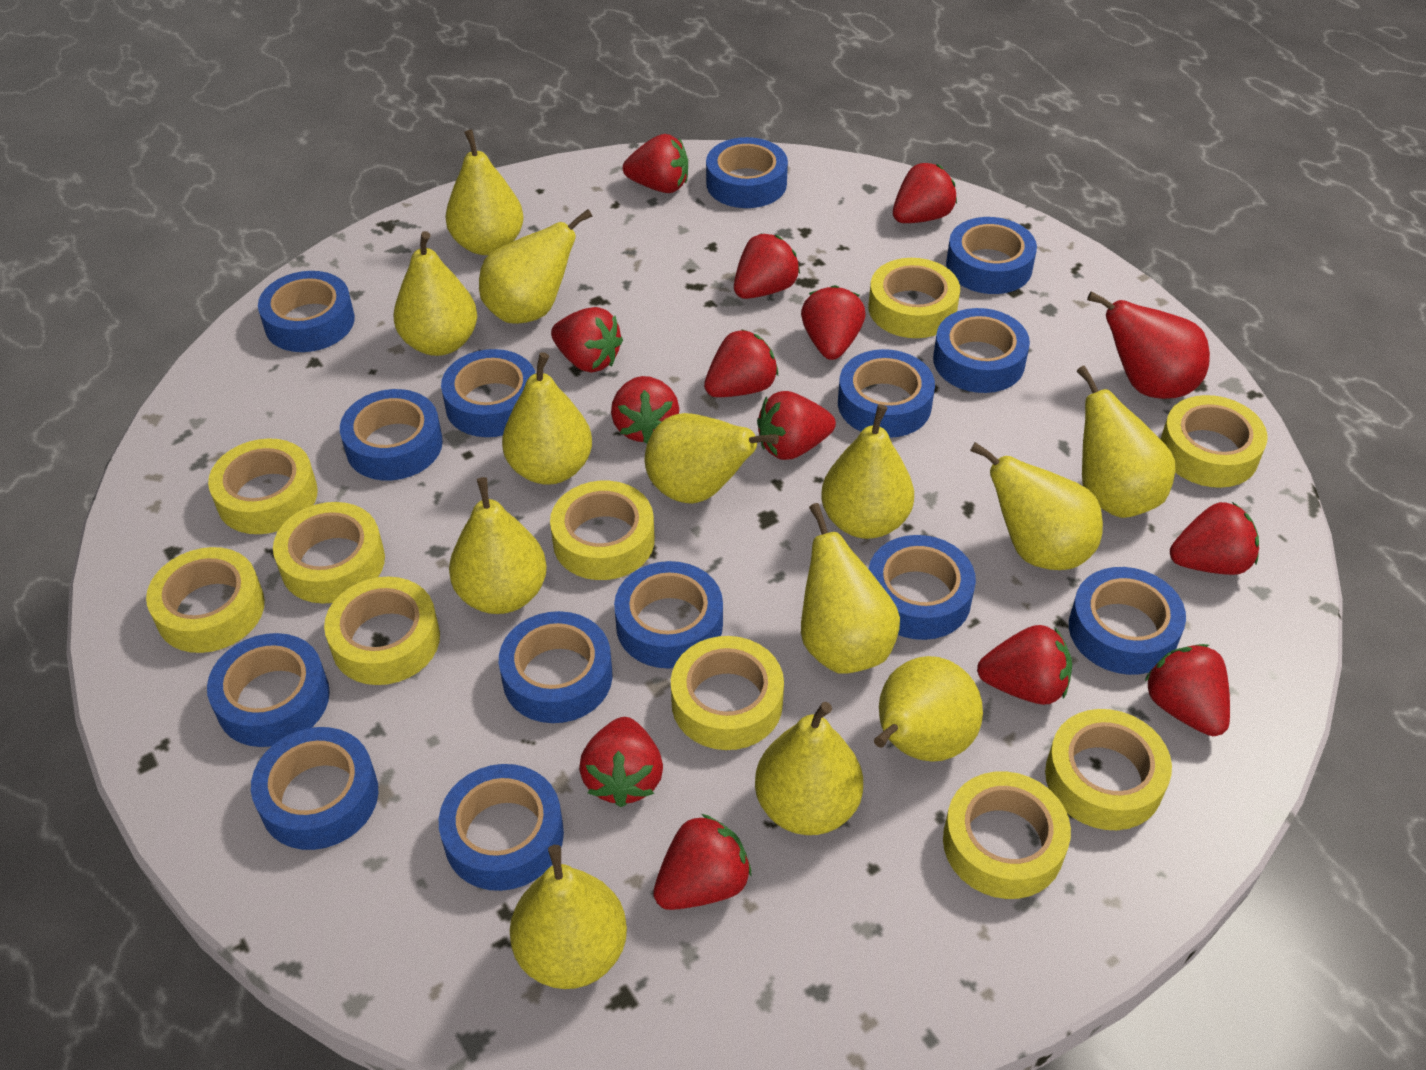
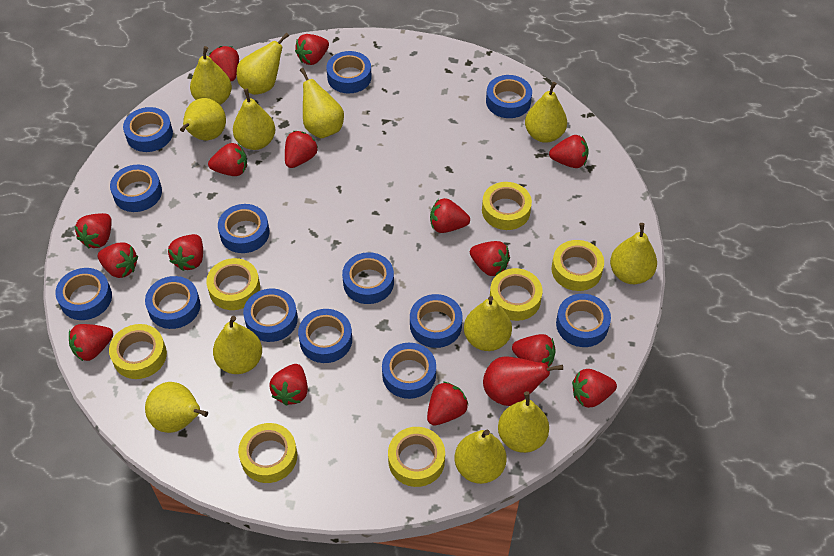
blue tape: 14 -> 13
red strawberry: 13 -> 15
yellow pear: 13 -> 12
yellow tape: 10 -> 7

